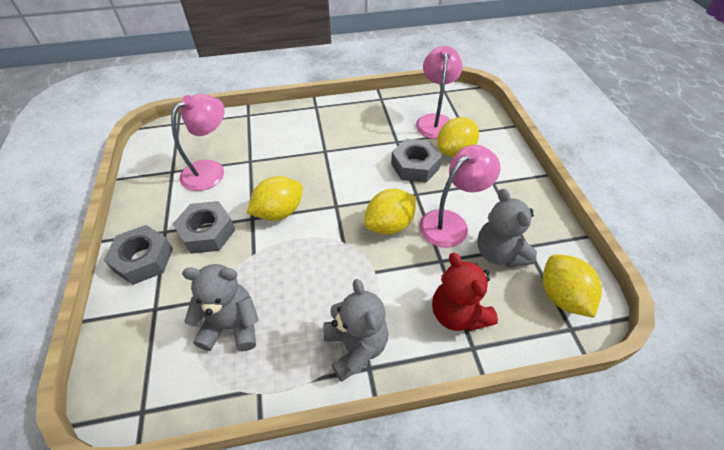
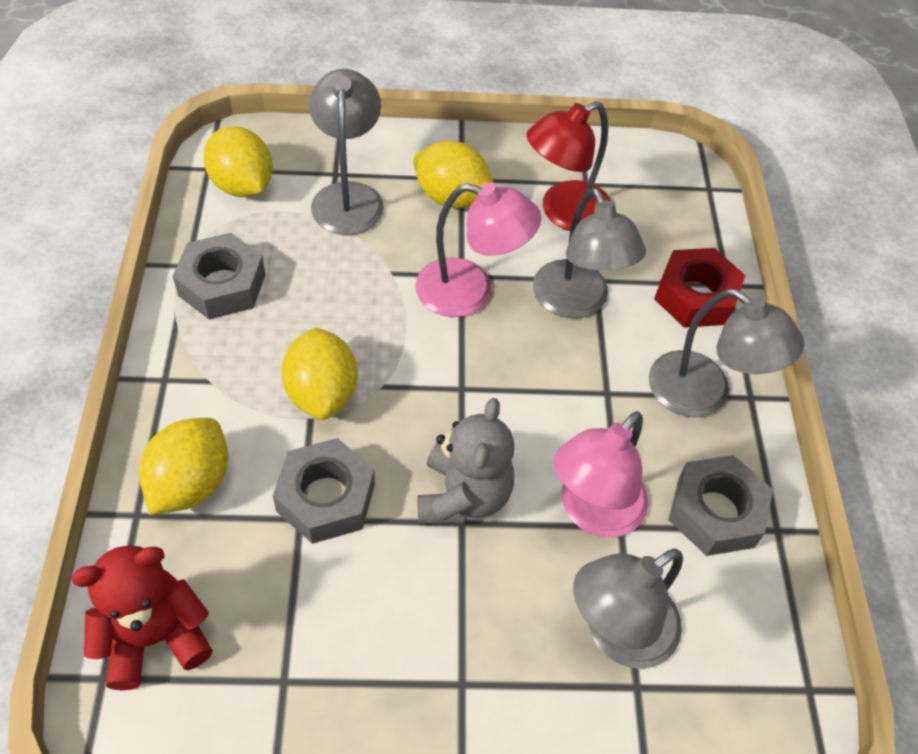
grey lamp: 0 -> 4
grey teddy bear: 3 -> 1
pink lamp: 3 -> 2
red lamp: 0 -> 1
red nut: 0 -> 1

